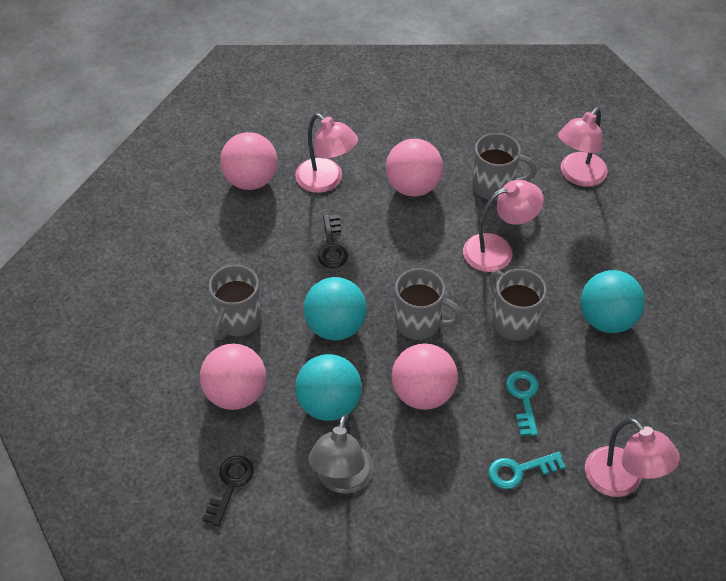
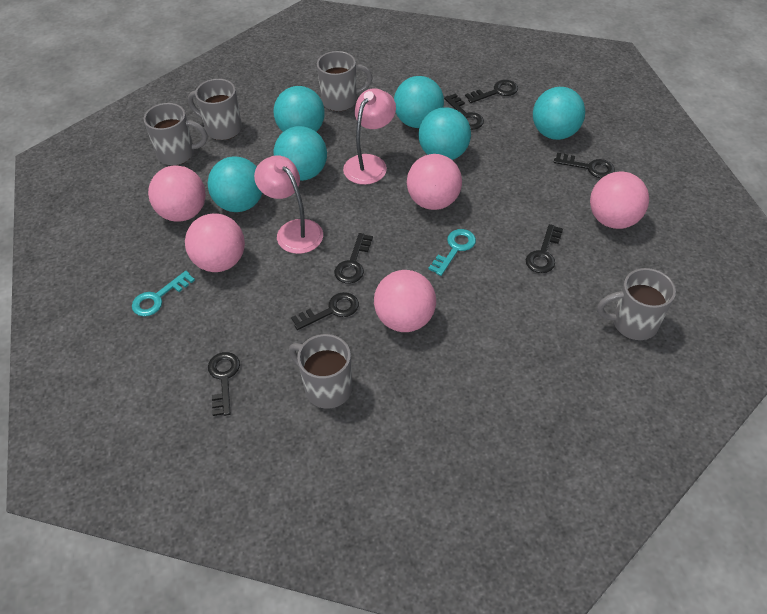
black key: 2 -> 7
grey lamp: 1 -> 0
grey mug: 4 -> 5
pink ball: 4 -> 5
pink lamp: 4 -> 2
turquoise ball: 3 -> 6

